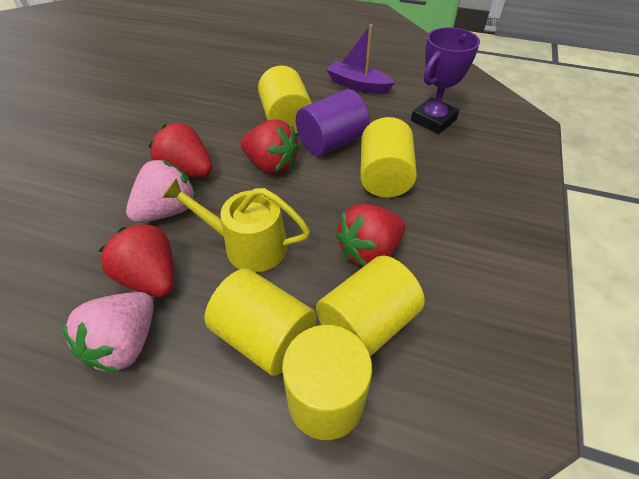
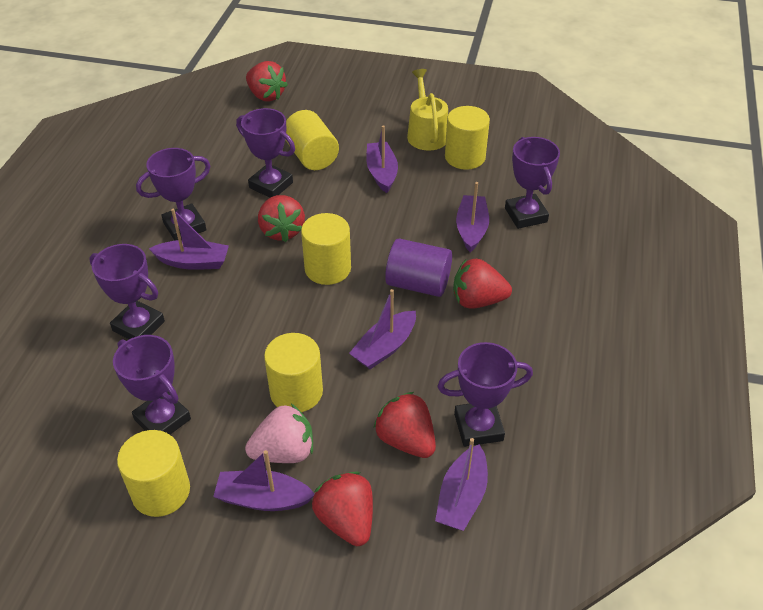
pink strawberry: 2 -> 1
purple boat: 1 -> 6
purple trophy: 1 -> 6
red strawberry: 4 -> 5

